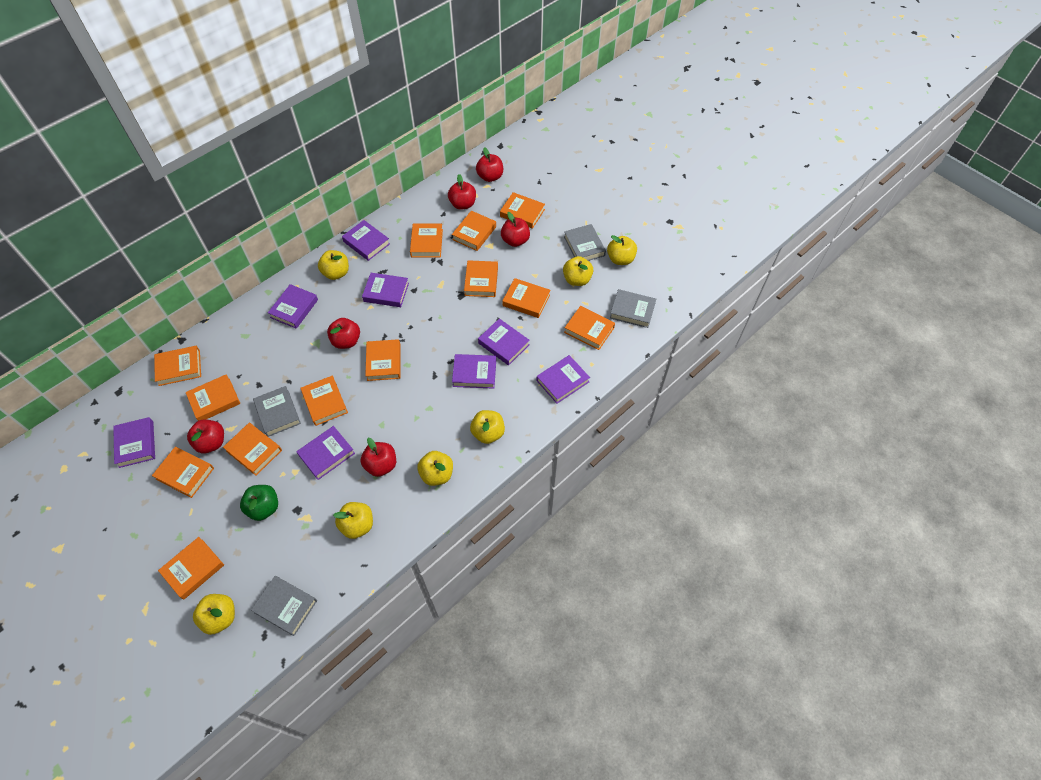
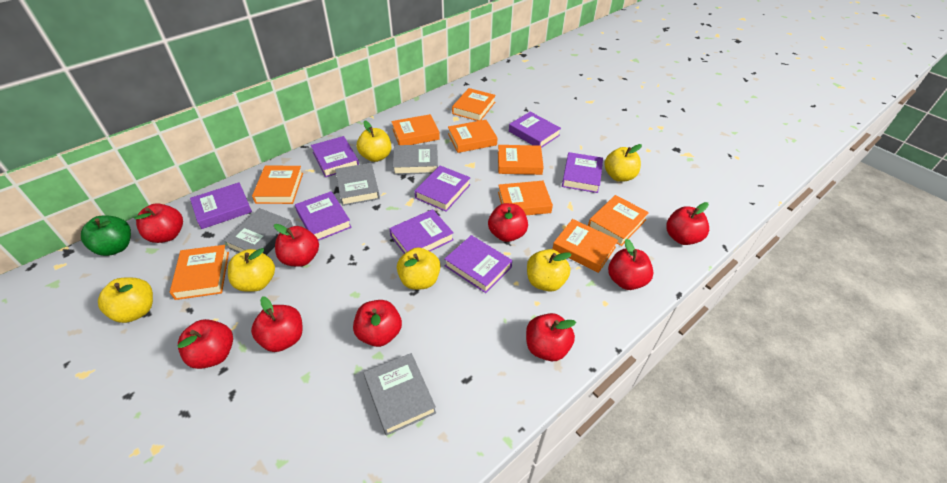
orange book: 13 -> 9
red apple: 6 -> 9
yellow apple: 7 -> 6

